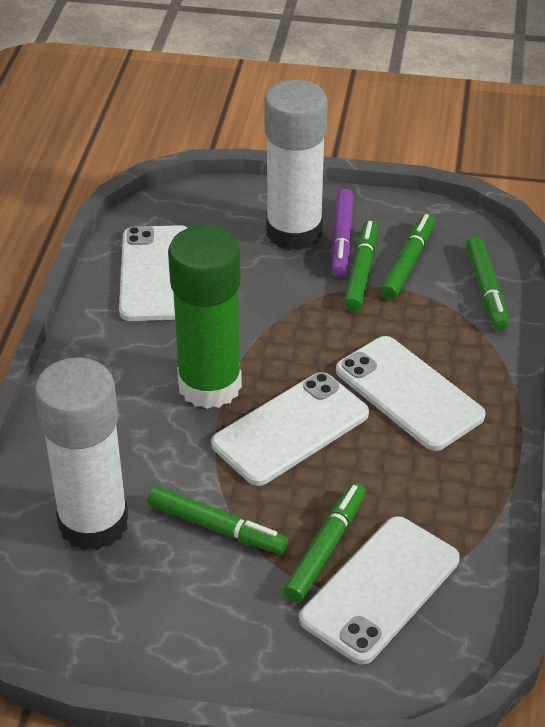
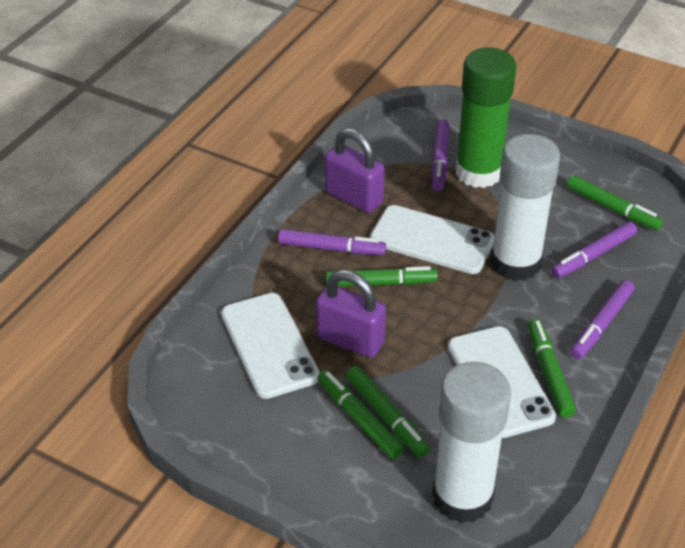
purple marker: 1 -> 4
purple padlock: 0 -> 2
white phone: 4 -> 3

